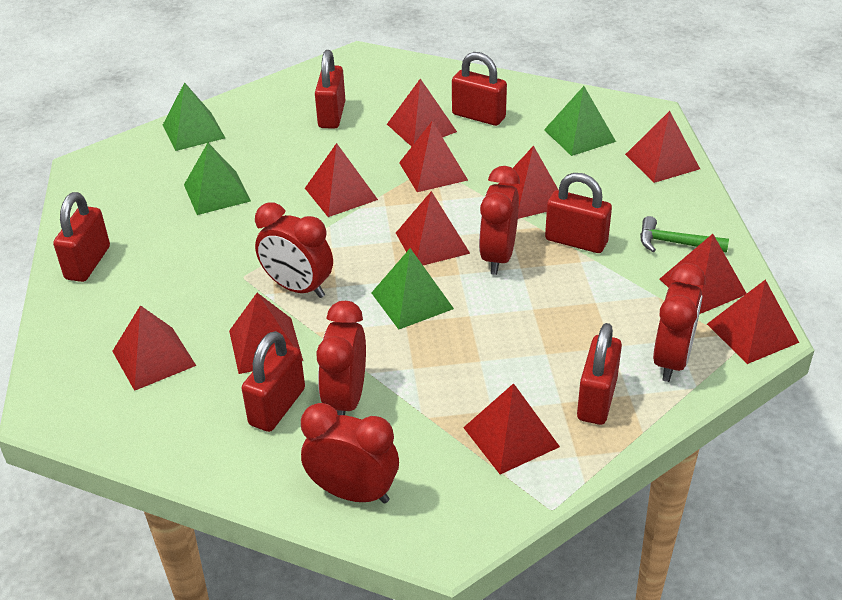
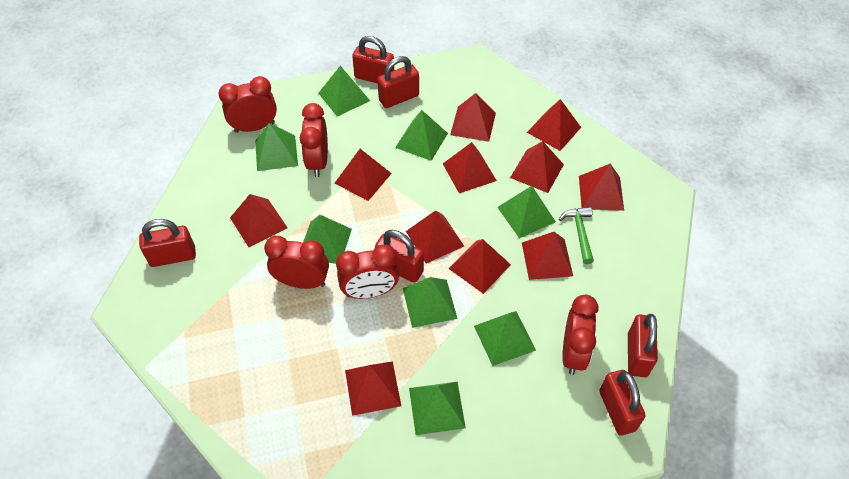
green pyramid: 4 -> 8

